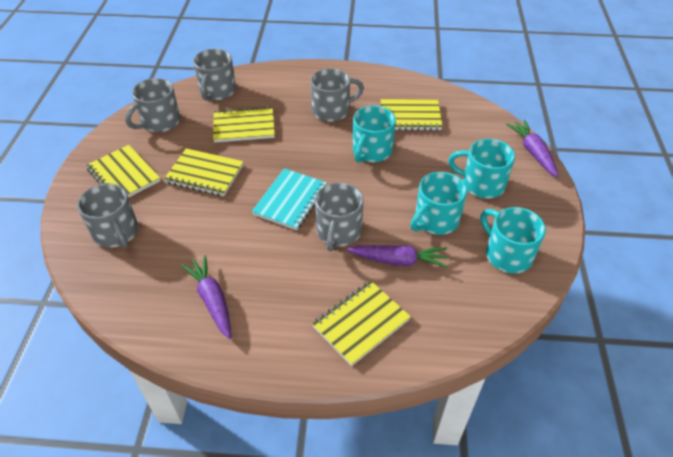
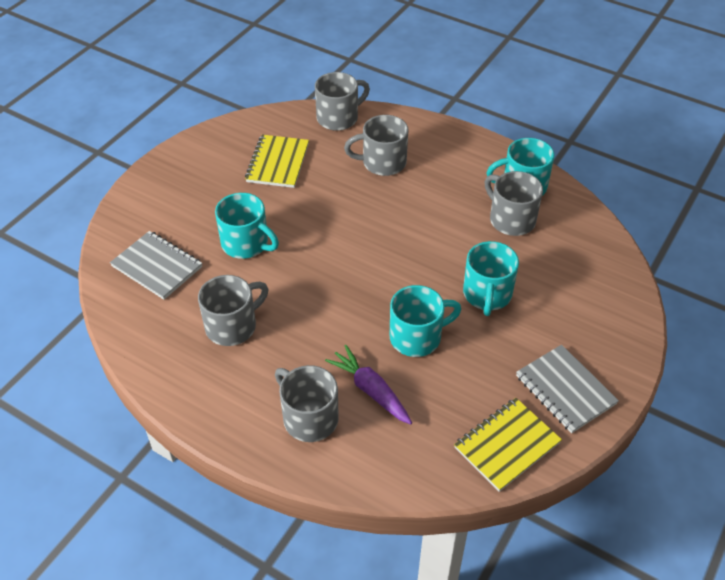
grey notebook: 0 -> 2
purple carrot: 3 -> 1
turquoise notebook: 1 -> 0
yellow notebook: 5 -> 2

